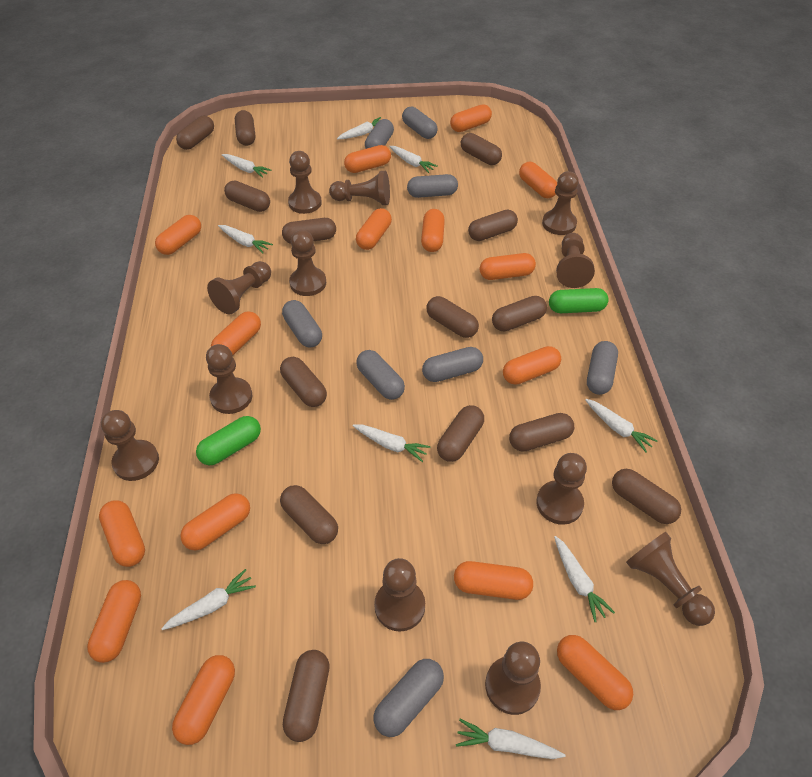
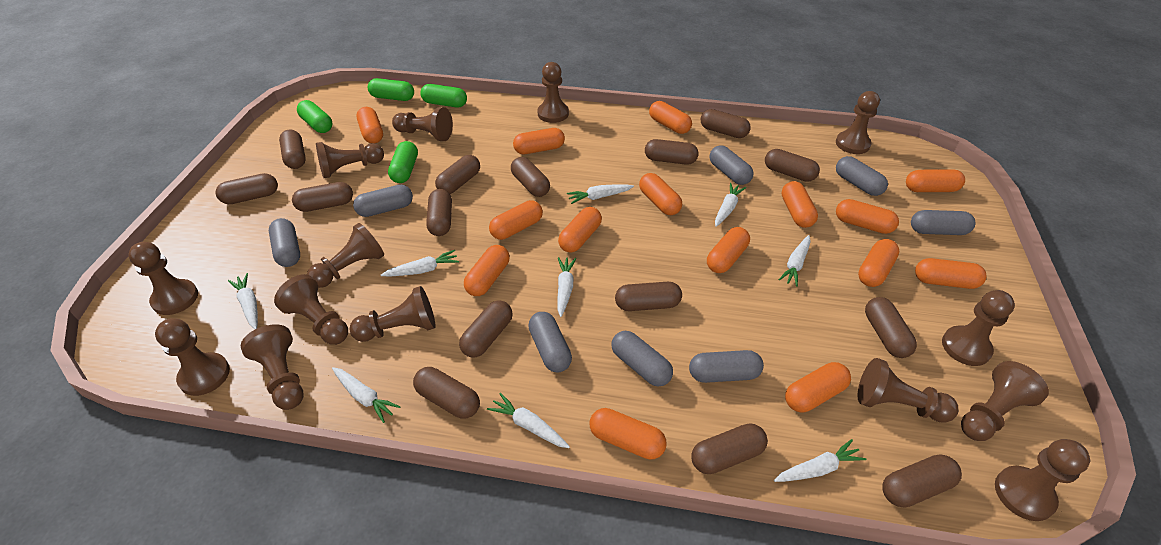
brown capsule: 14 -> 15
brown pawn: 12 -> 14
green capsule: 2 -> 4

